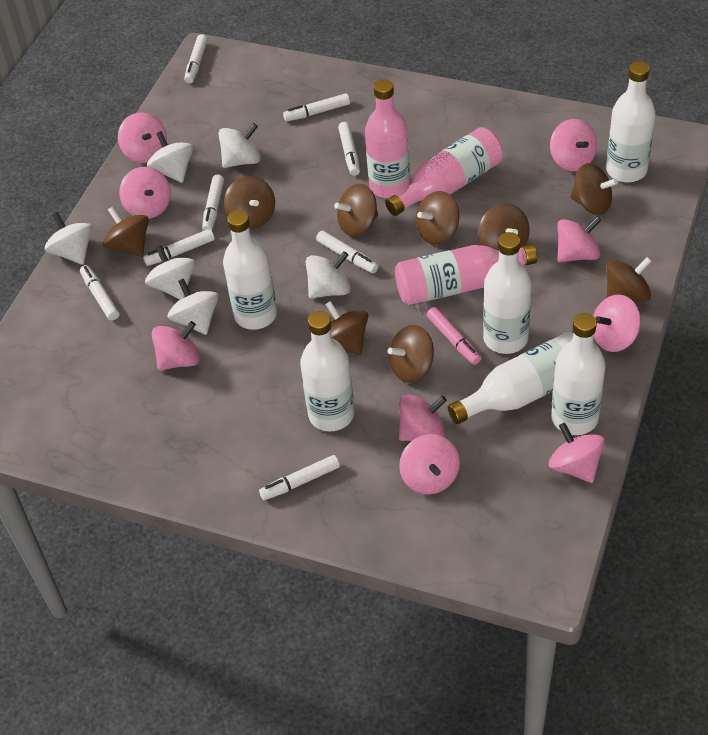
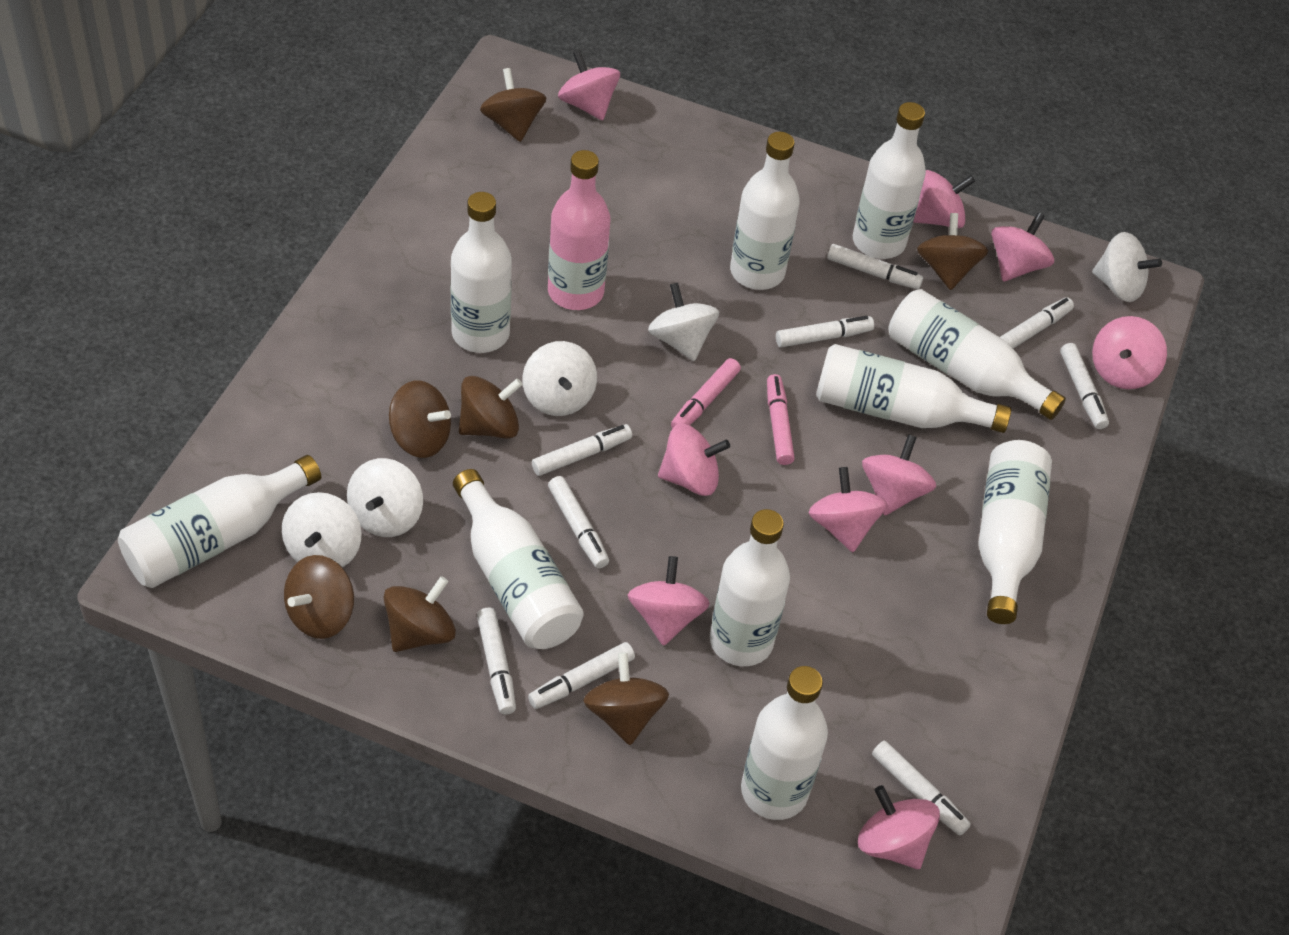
brown spinning top: 9 -> 7
pink bottle: 3 -> 1
pink marker: 1 -> 2
white bottle: 6 -> 10
white marker: 8 -> 9
white spinning top: 6 -> 5

